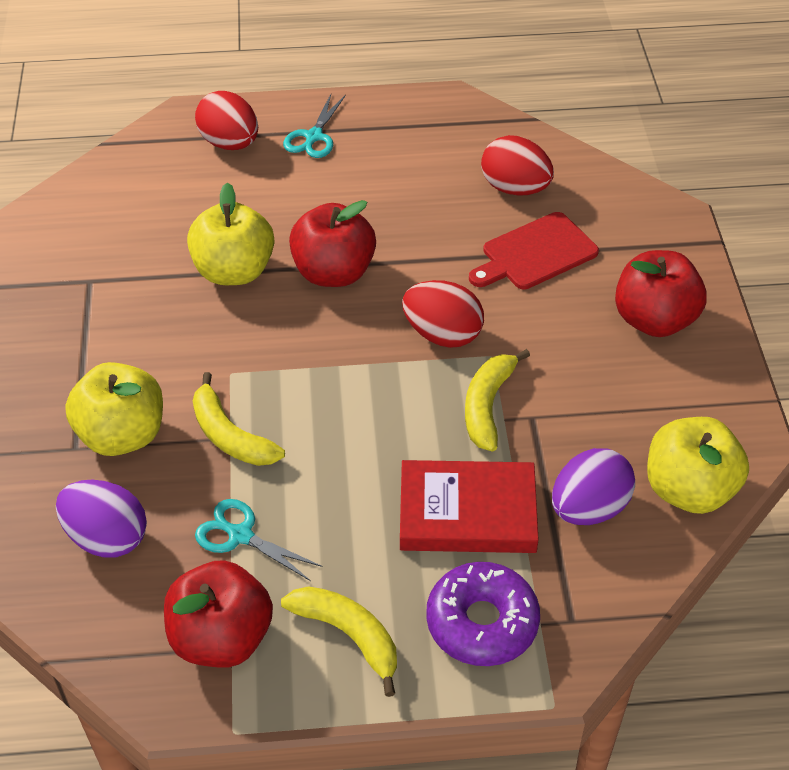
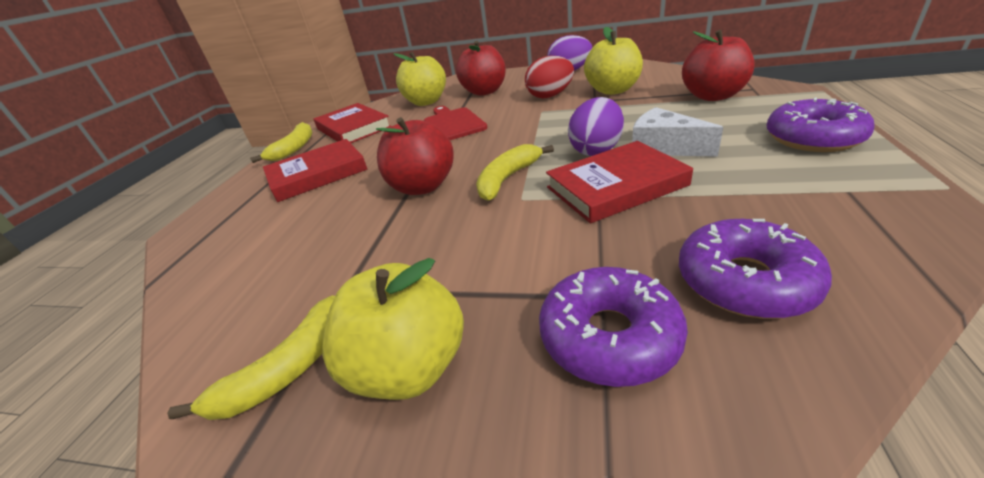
purple donut: 1 -> 3
red book: 1 -> 3
red egg: 3 -> 1
turquoise scissors: 2 -> 0
white cheese: 0 -> 1

